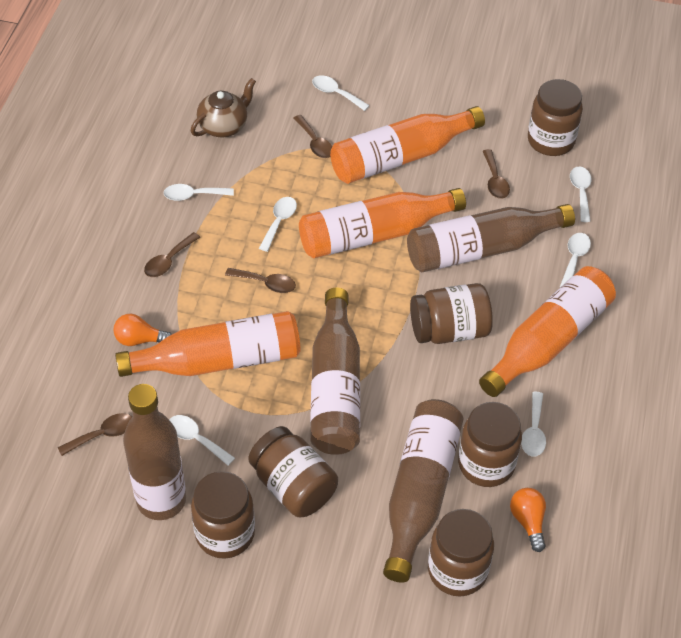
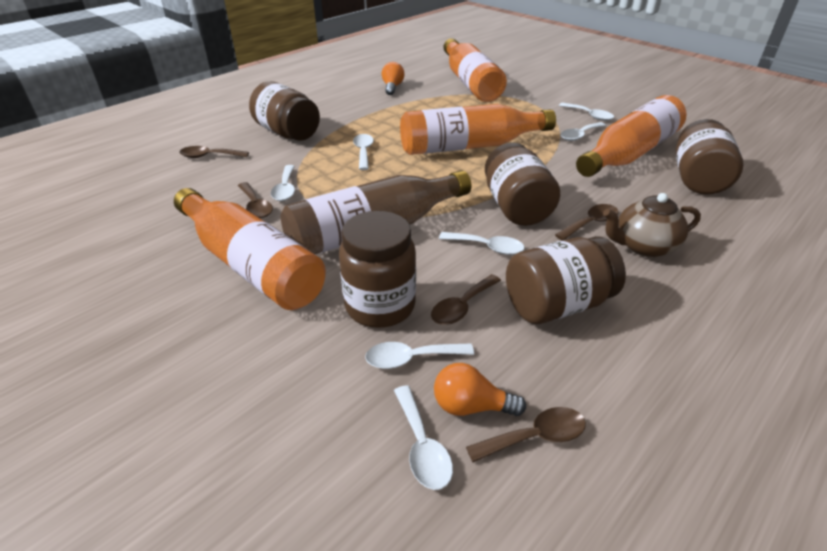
brown bottle: 4 -> 1
brown jar: 6 -> 5

